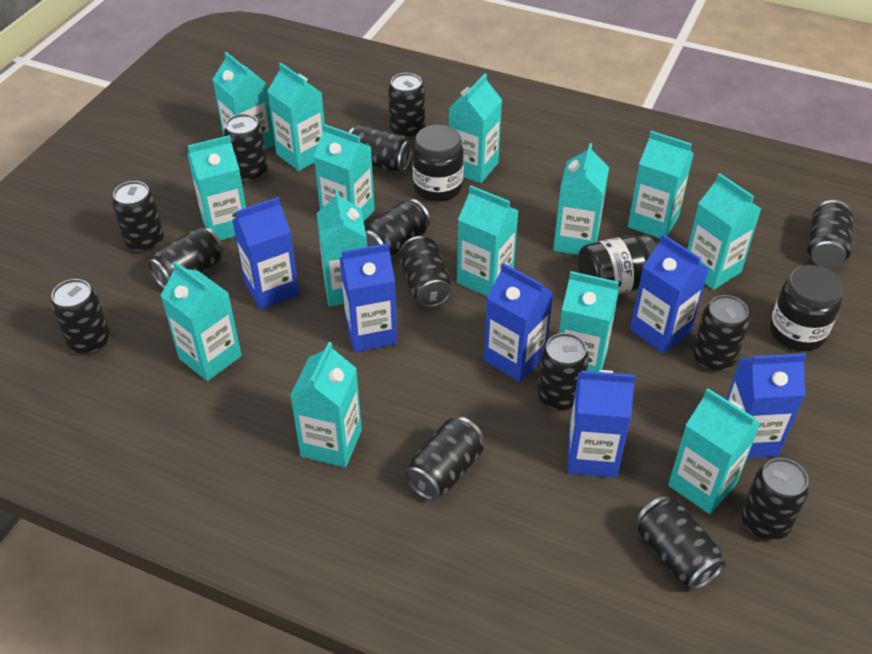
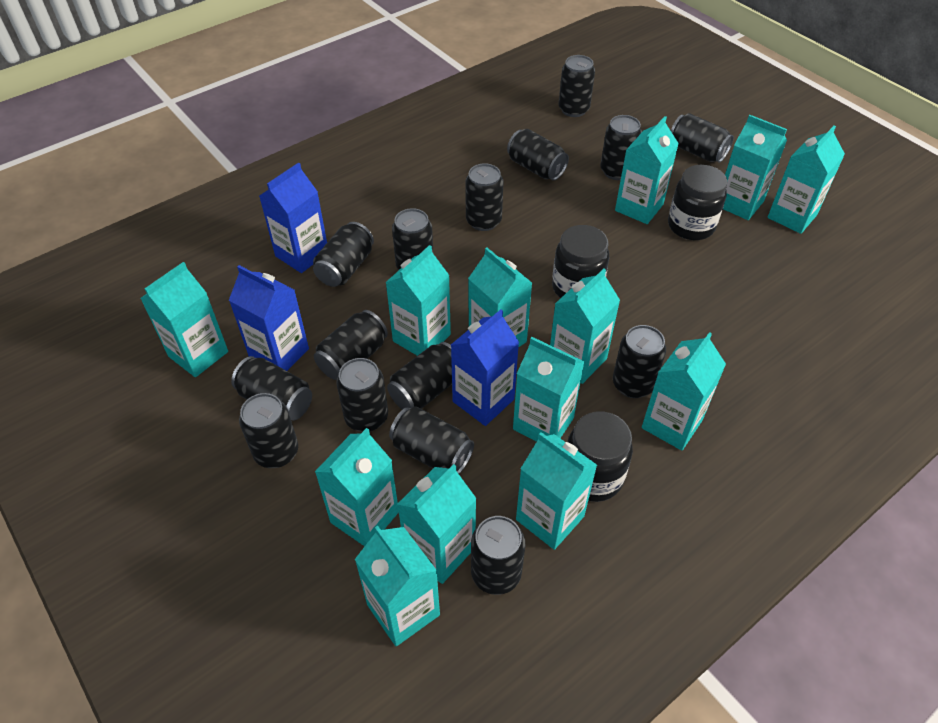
black can: 14 -> 15
blue carton: 6 -> 3
turquoise carton: 14 -> 13

